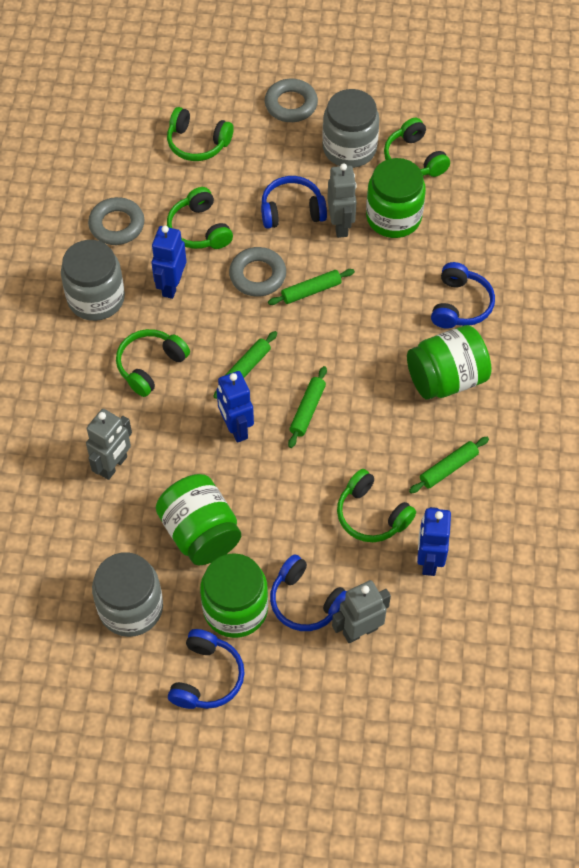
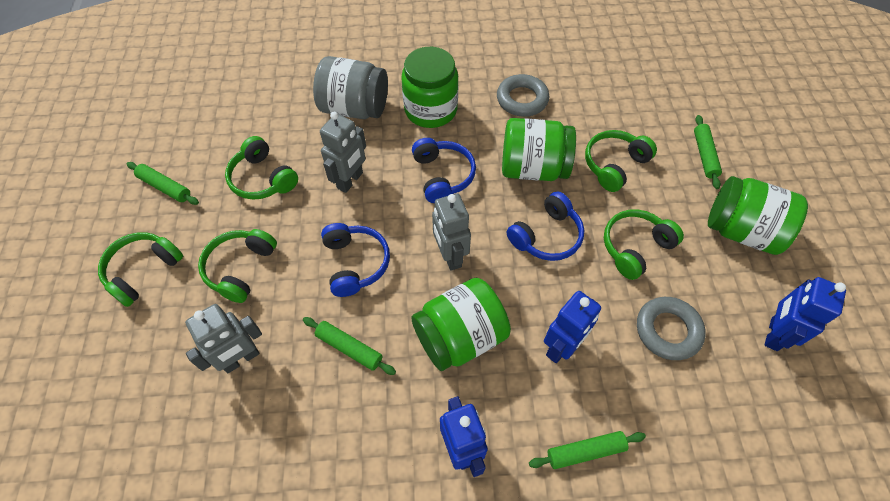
blue headphones: 4 -> 3
grey jar: 3 -> 1
grey ring: 3 -> 2

